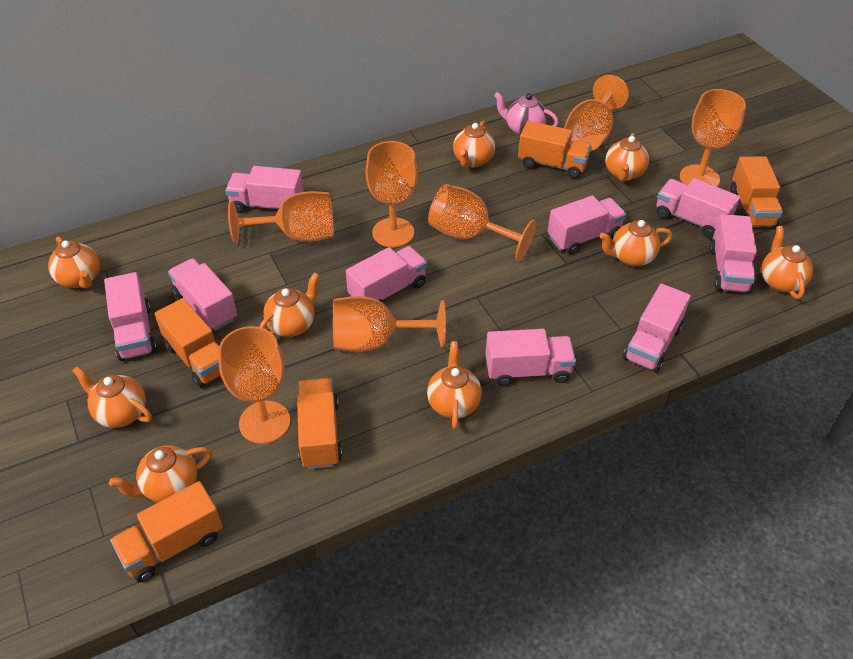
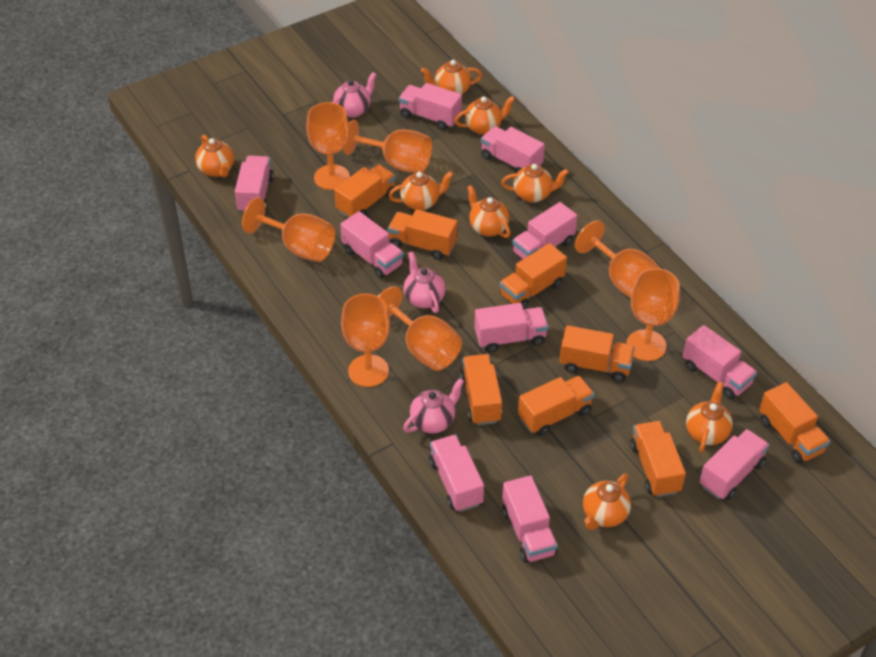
orange teapot: 9 -> 8
orange truck: 5 -> 8
pink teapot: 1 -> 3
pink truck: 9 -> 10

